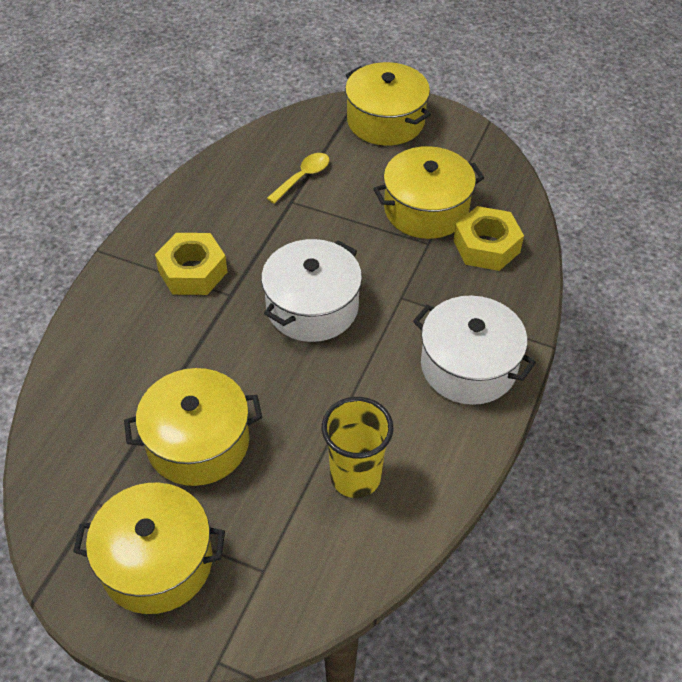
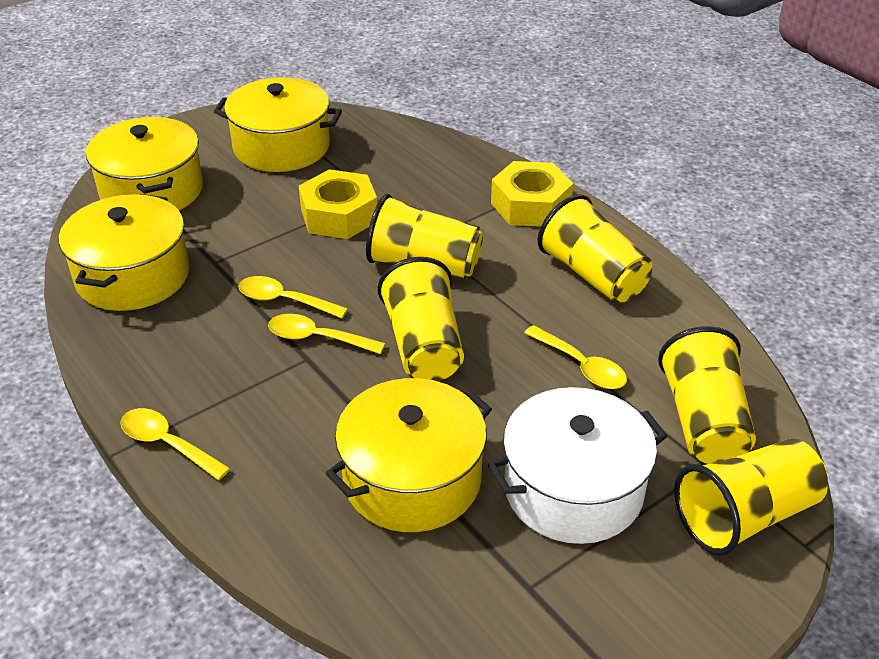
white pot: 2 -> 1
yellow cup: 1 -> 5
yellow spoon: 1 -> 4

